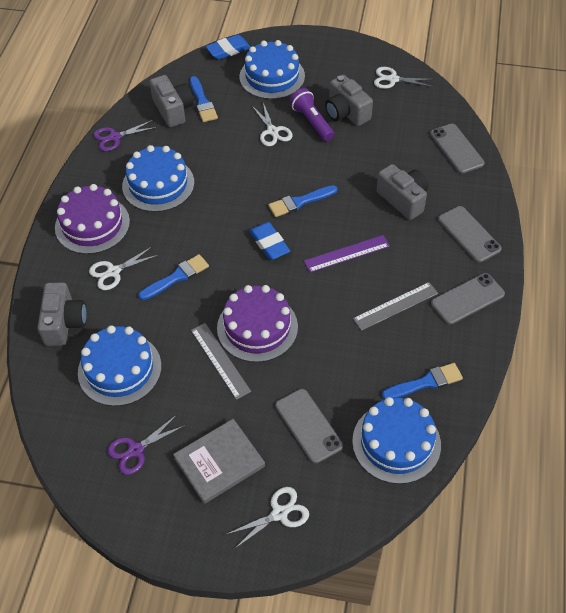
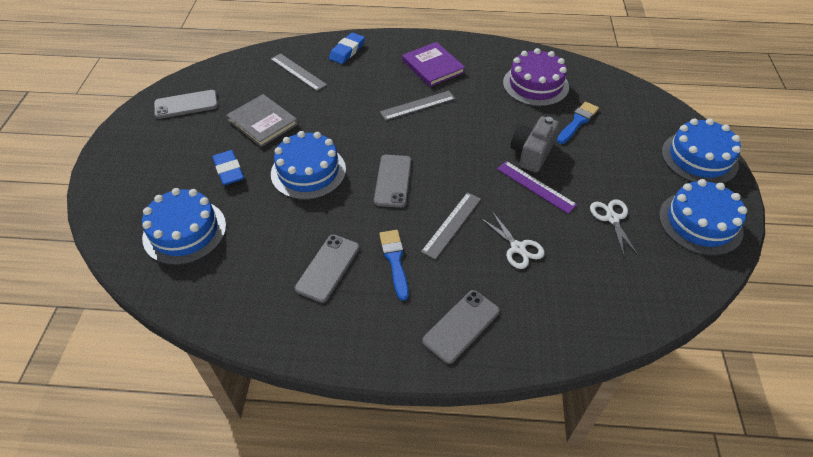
blue brush: 4 -> 2
grey camera: 4 -> 1
grey ruler: 2 -> 3
purple book: 0 -> 1
purple cake: 2 -> 1
purple flashlight: 1 -> 0
purple scissors: 2 -> 0
white scissors: 4 -> 2

